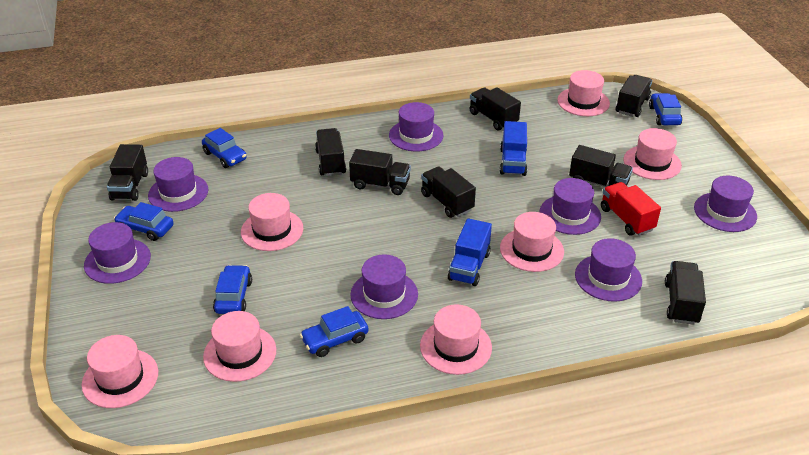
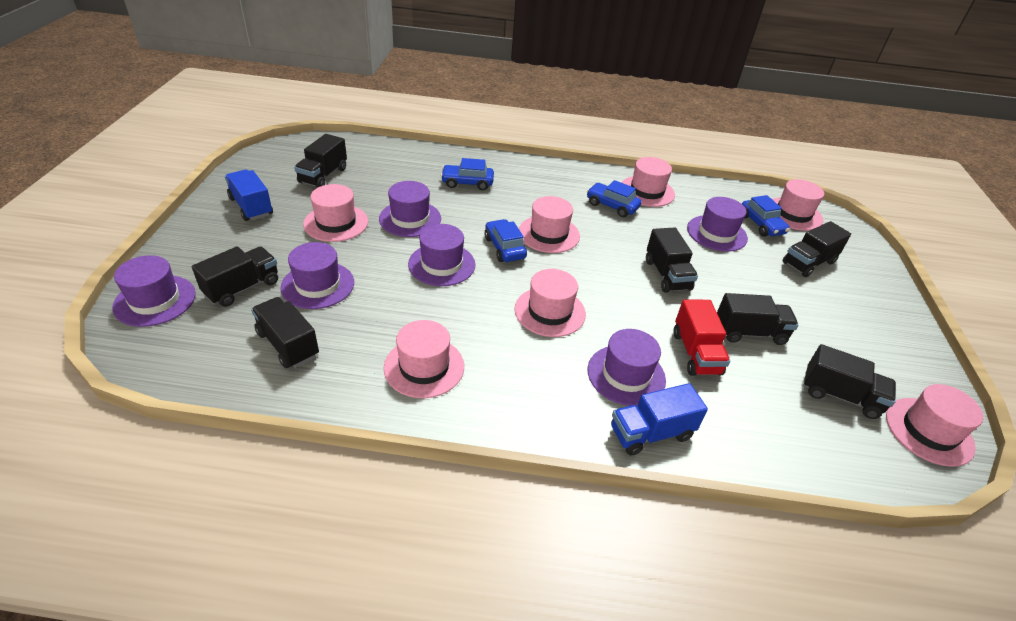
black truck: 8 -> 7
blue car: 5 -> 4
purple hat: 7 -> 6

